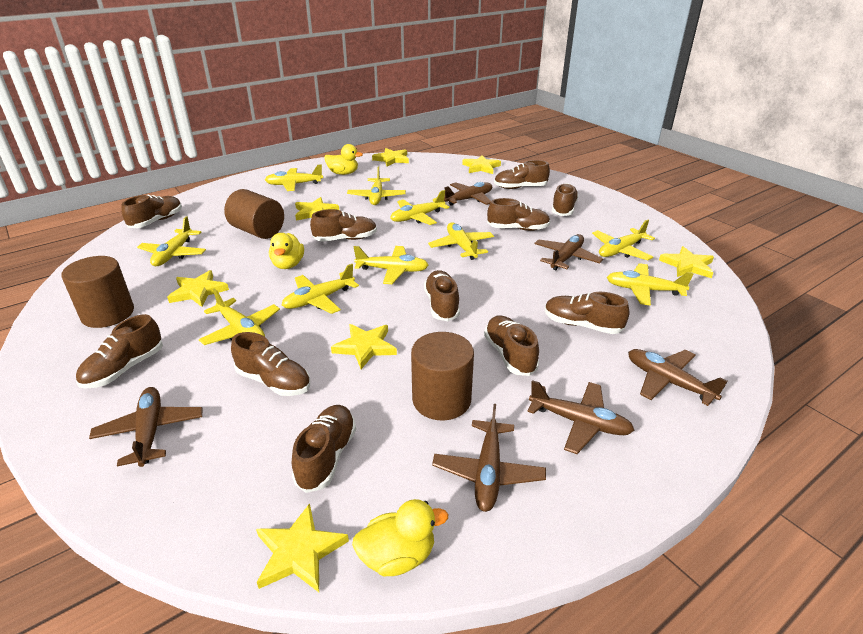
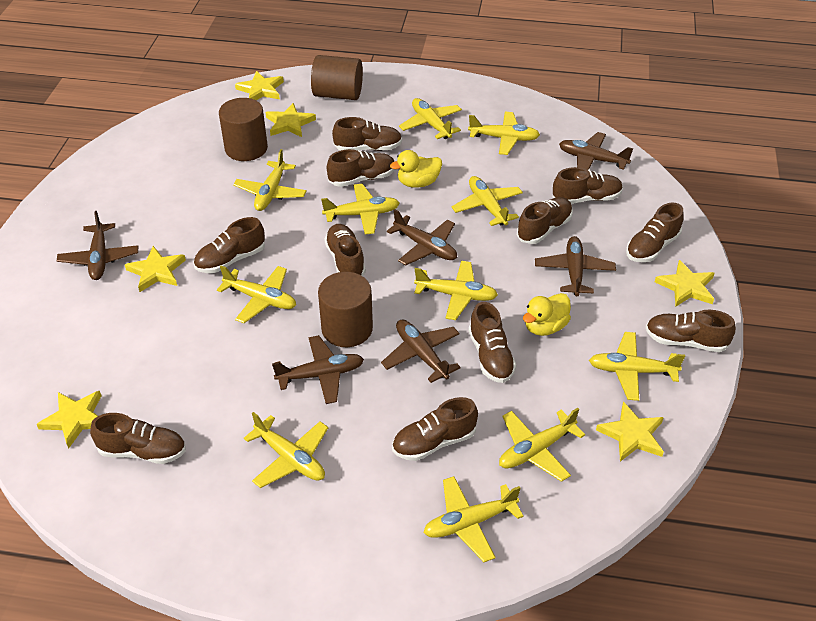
yellow duck: 3 -> 2
yellow plane: 10 -> 11
yellow star: 7 -> 6

